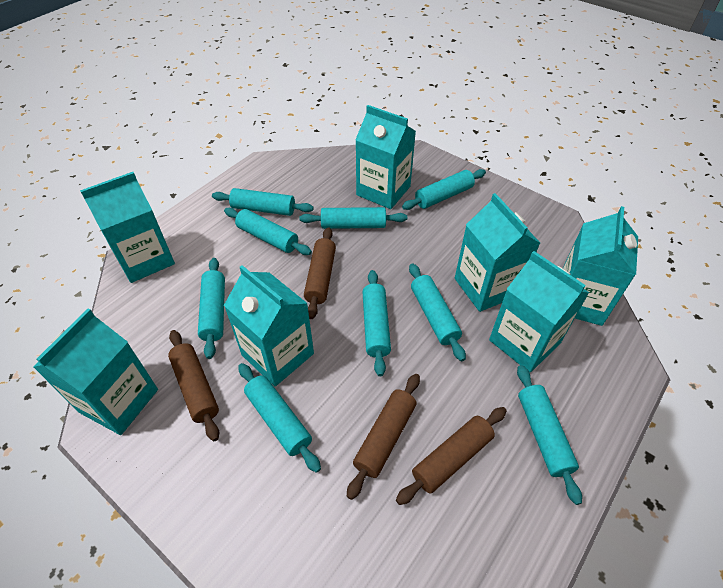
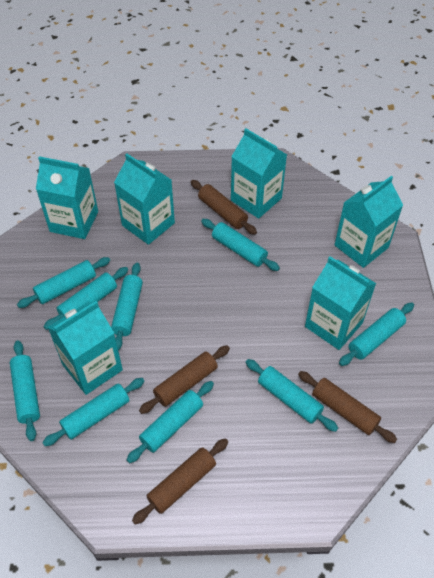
turquoise carton: 7 -> 6

